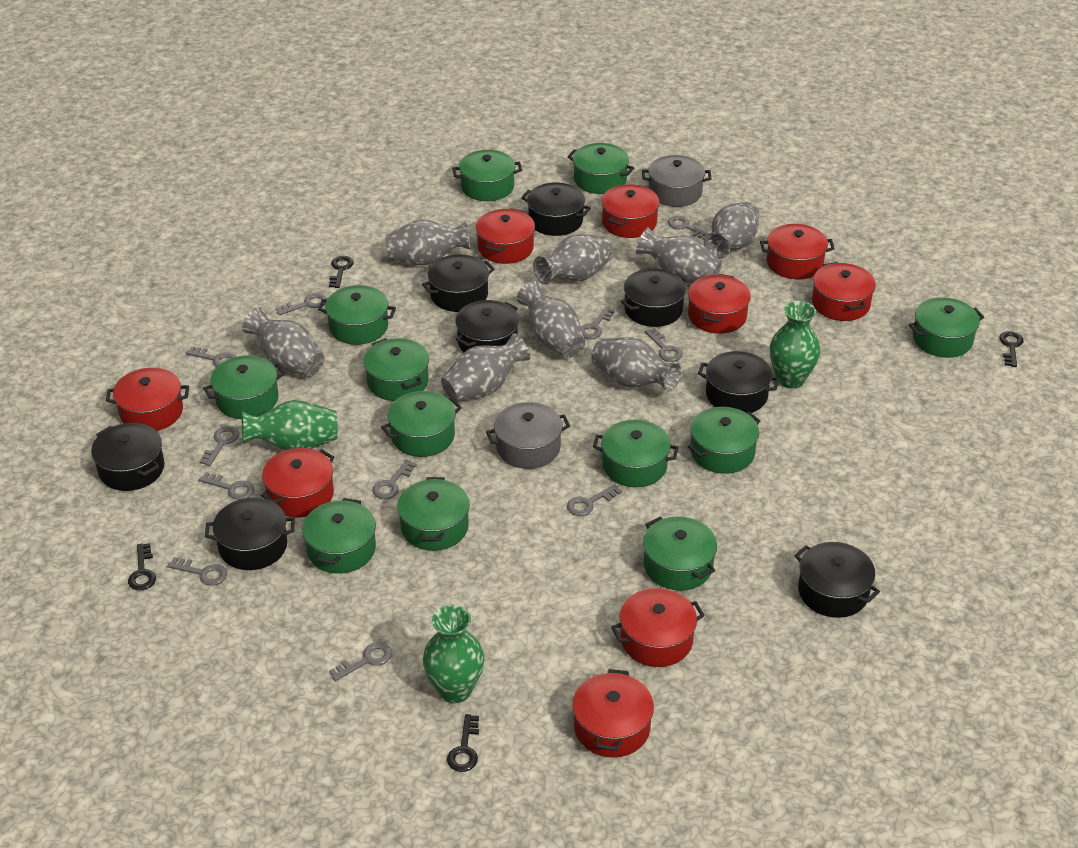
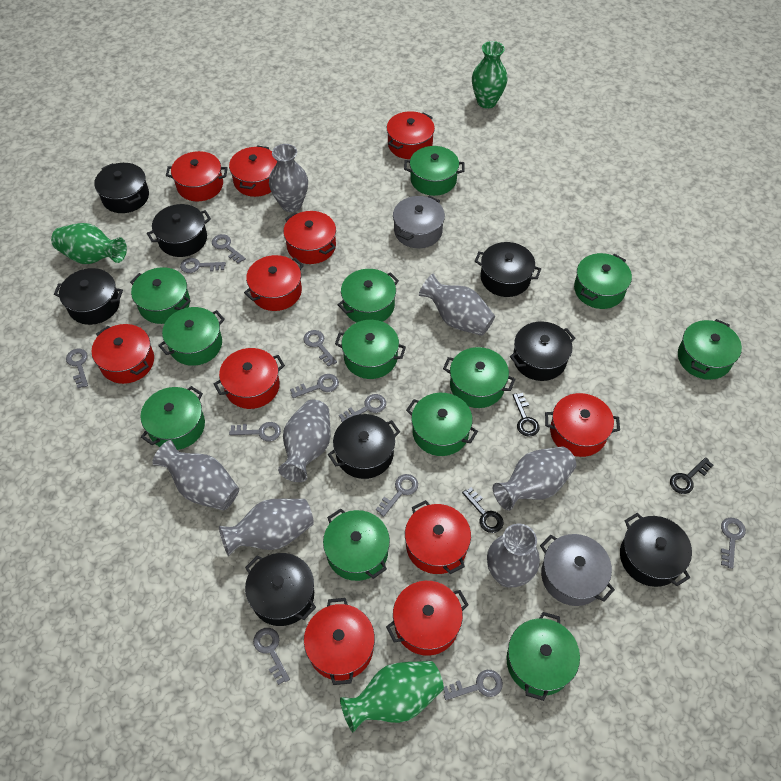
black key: 4 -> 3
grey vase: 8 -> 7
red pot: 9 -> 11

